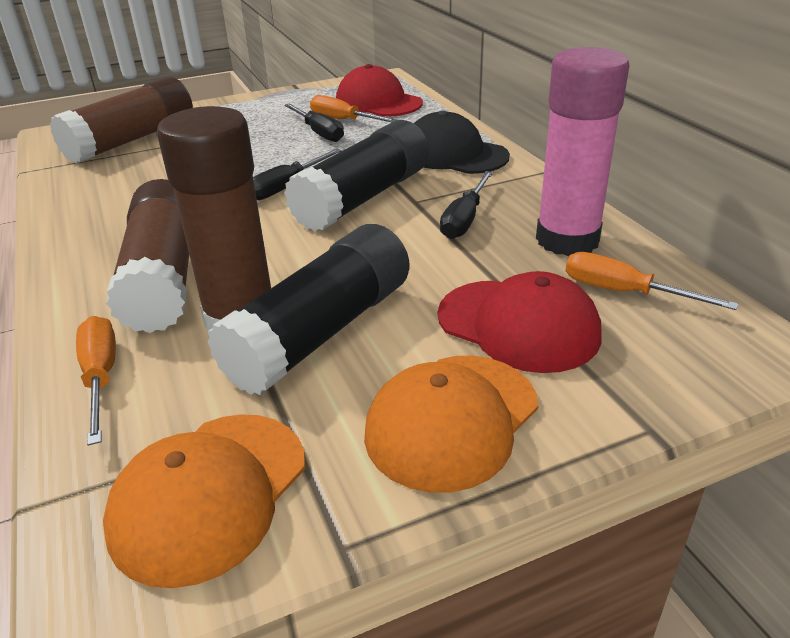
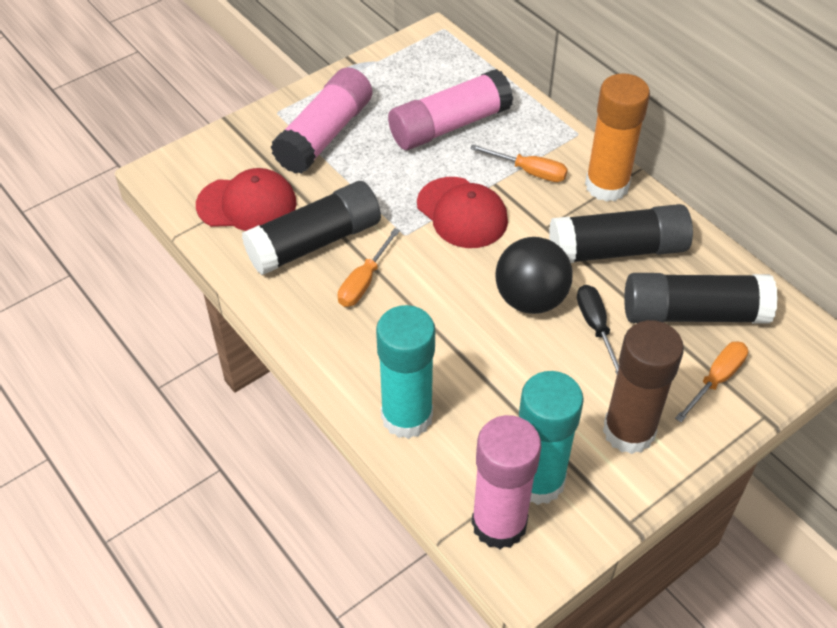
black ball: 0 -> 1
black cap: 1 -> 0
black glue stick: 2 -> 3
black screwdriver: 3 -> 1
brown glue stick: 3 -> 1
orange cap: 2 -> 0
orange glue stick: 0 -> 1
pink glue stick: 1 -> 3
turquoise glue stick: 0 -> 2

